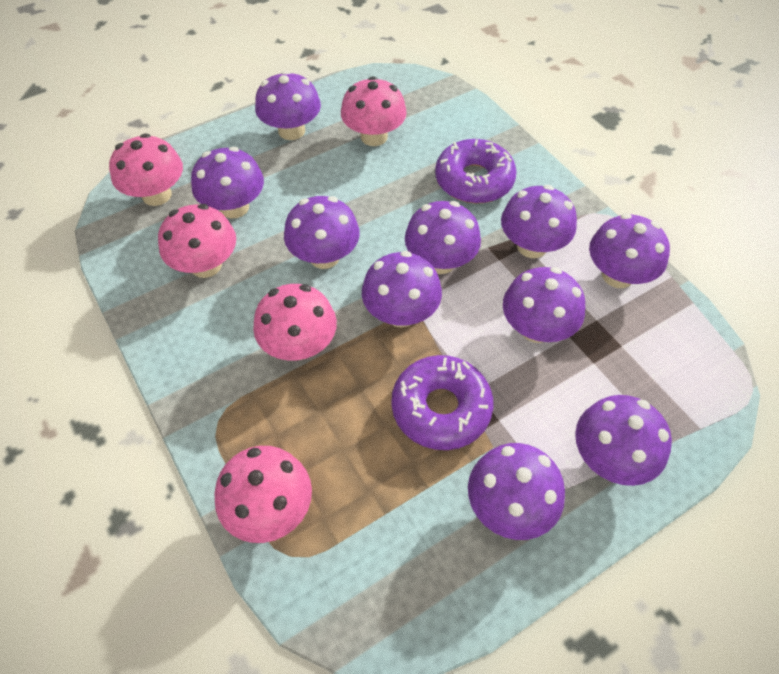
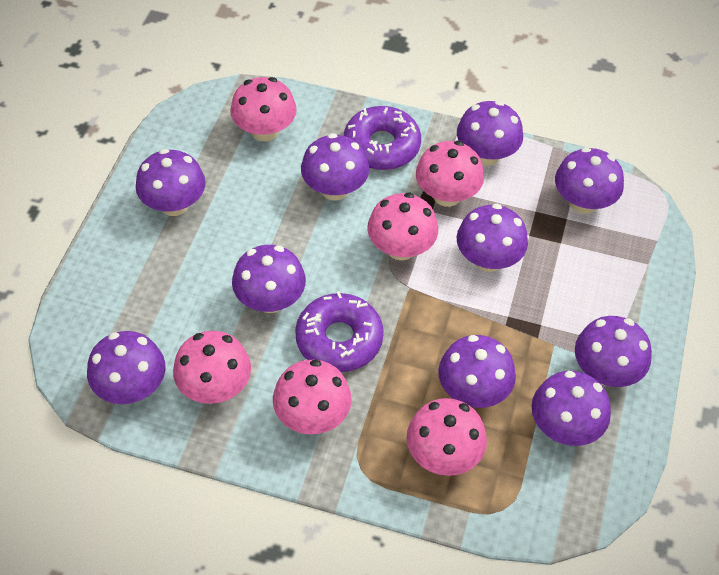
pink mushroom: 5 -> 6

